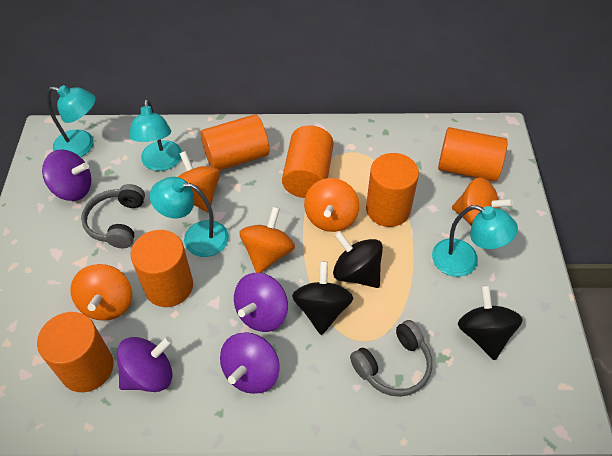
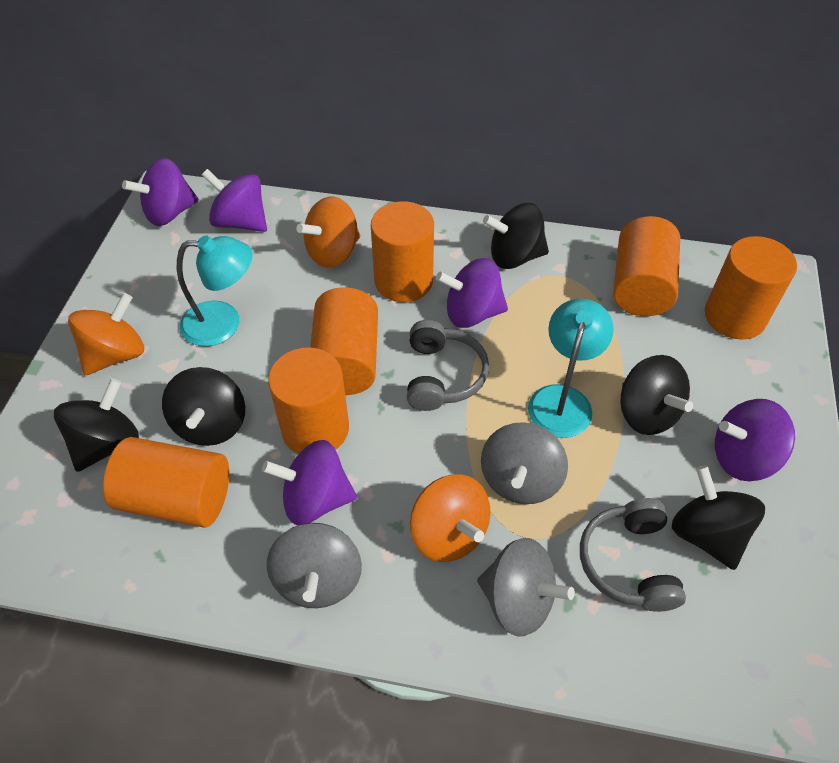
black spinning top: 3 -> 5
grey spinning top: 0 -> 3
orange spinning top: 5 -> 3
purple spinning top: 4 -> 5
turquoise lamp: 4 -> 2

